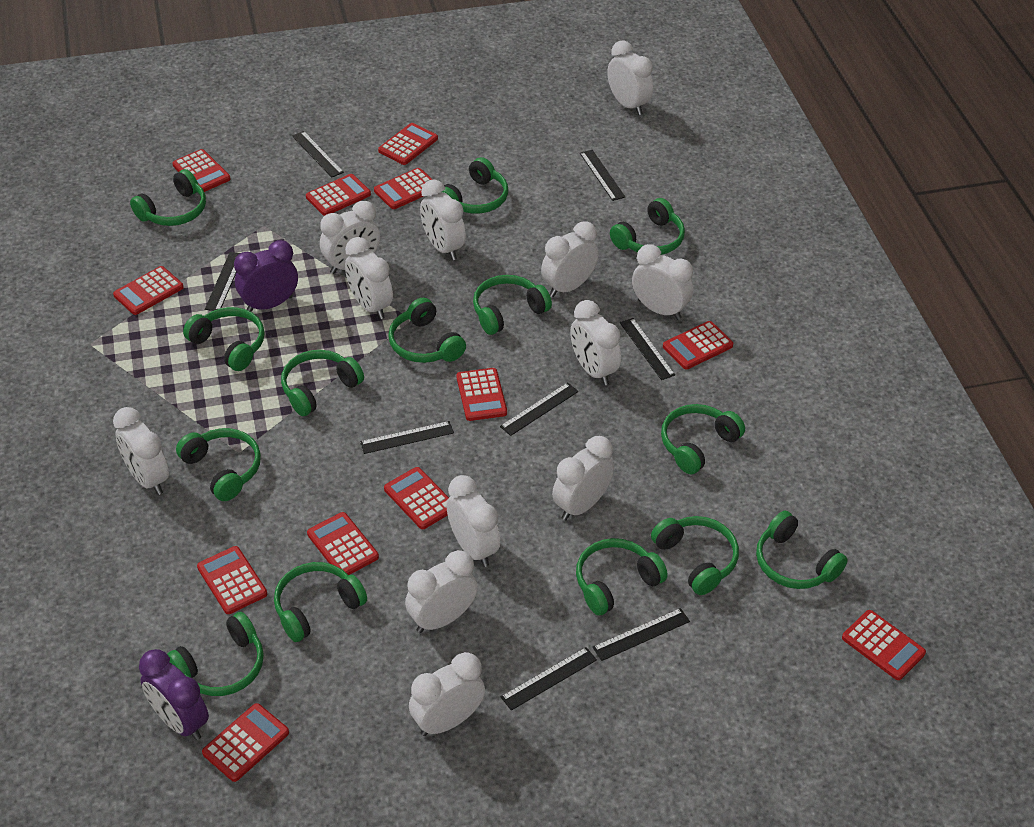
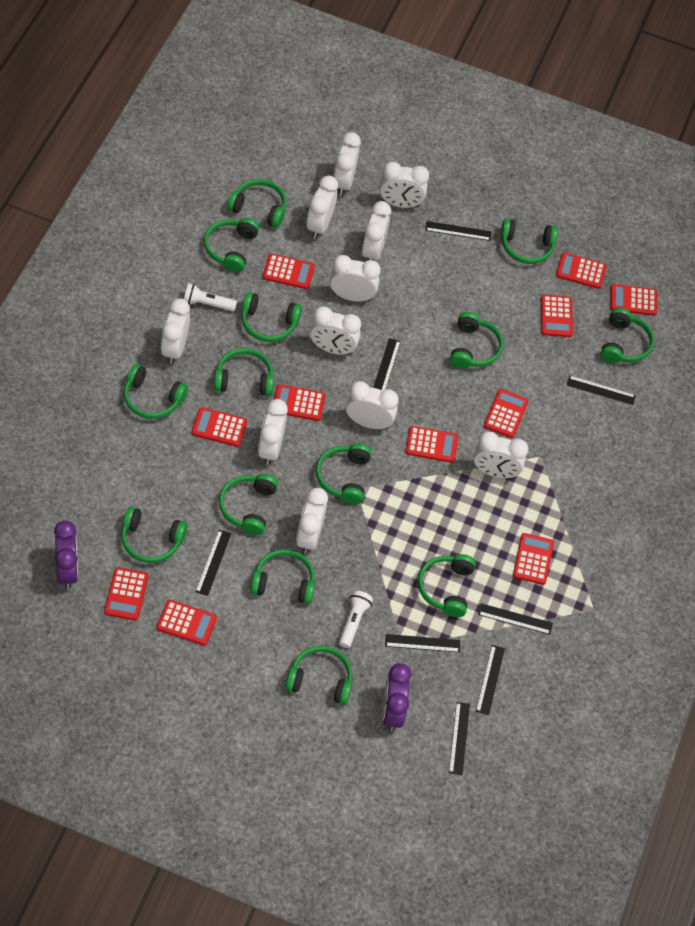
red calculator: 12 -> 11
white clock: 12 -> 11
white flashlight: 0 -> 2

